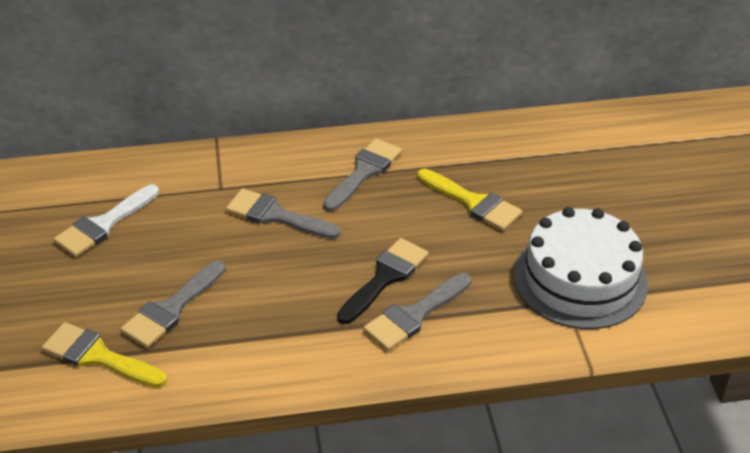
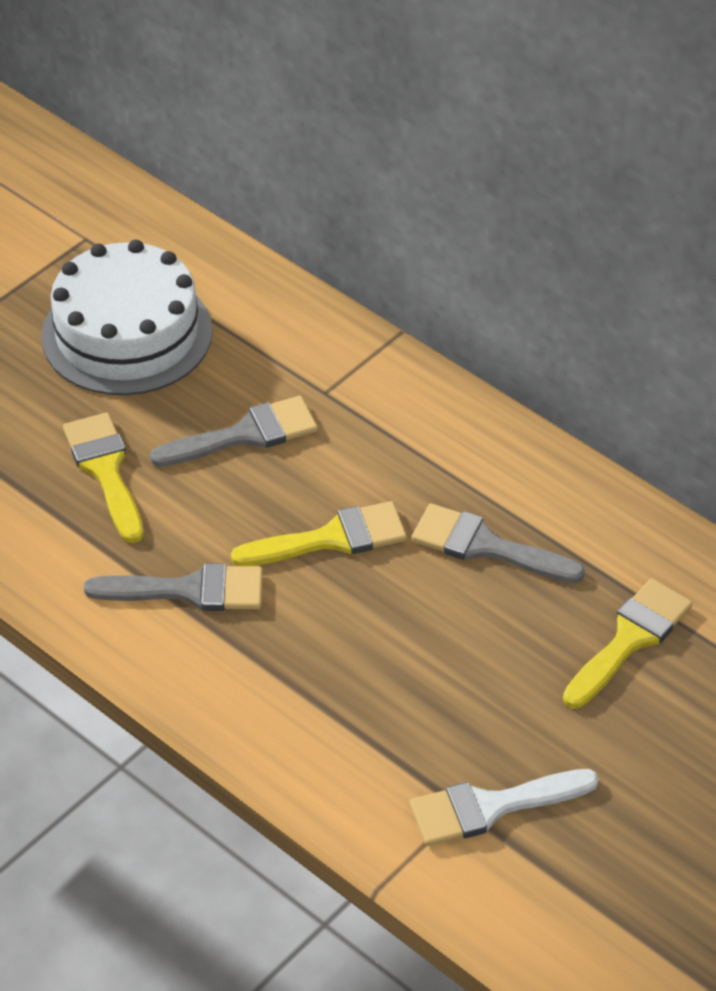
black brush: 1 -> 0
grey brush: 4 -> 3
yellow brush: 2 -> 3

